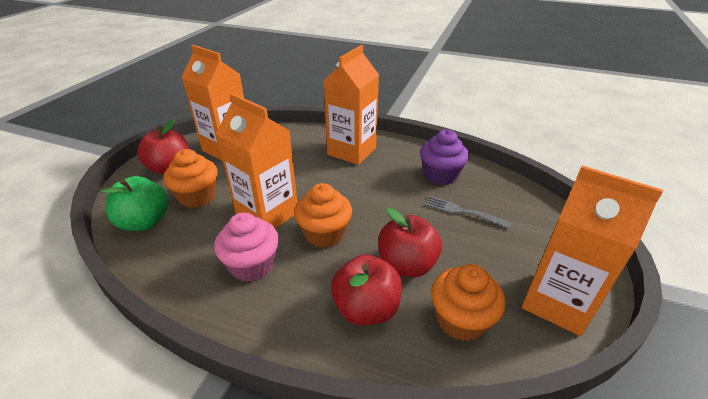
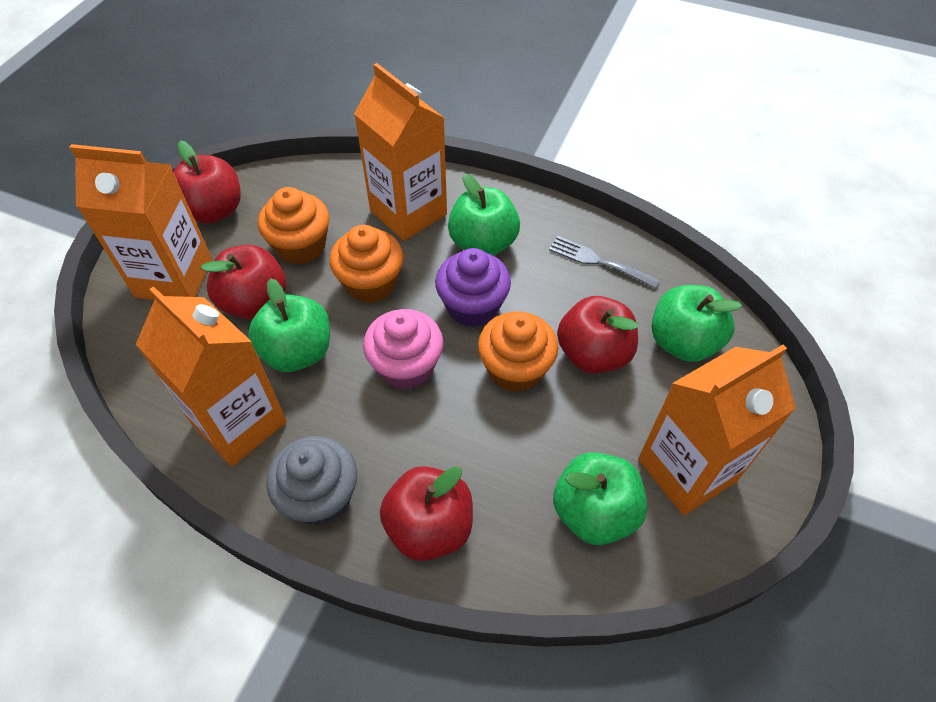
green apple: 1 -> 4
grey cupcake: 0 -> 1
red apple: 3 -> 4

